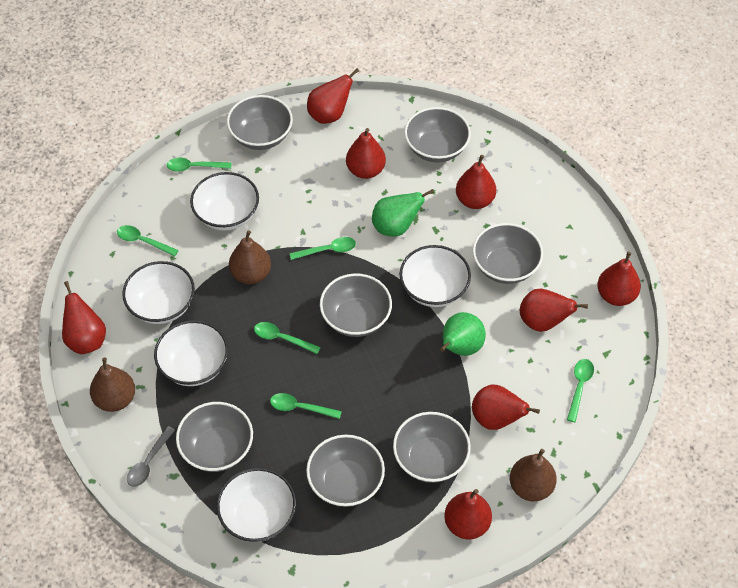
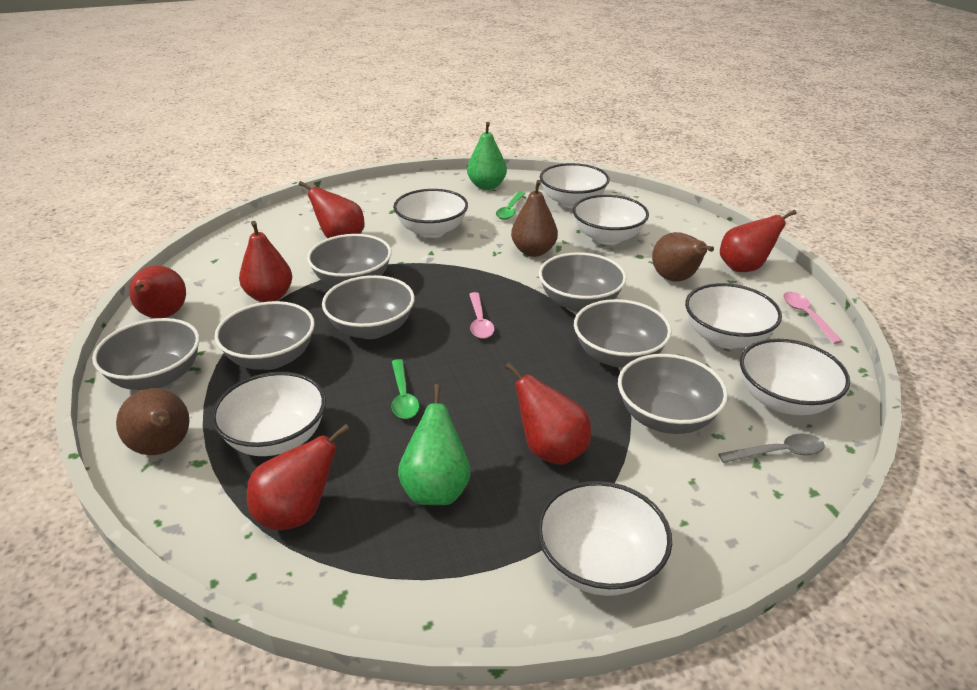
green spoon: 6 -> 2
pink spoon: 0 -> 2
red pear: 8 -> 6
white bowl: 5 -> 7

